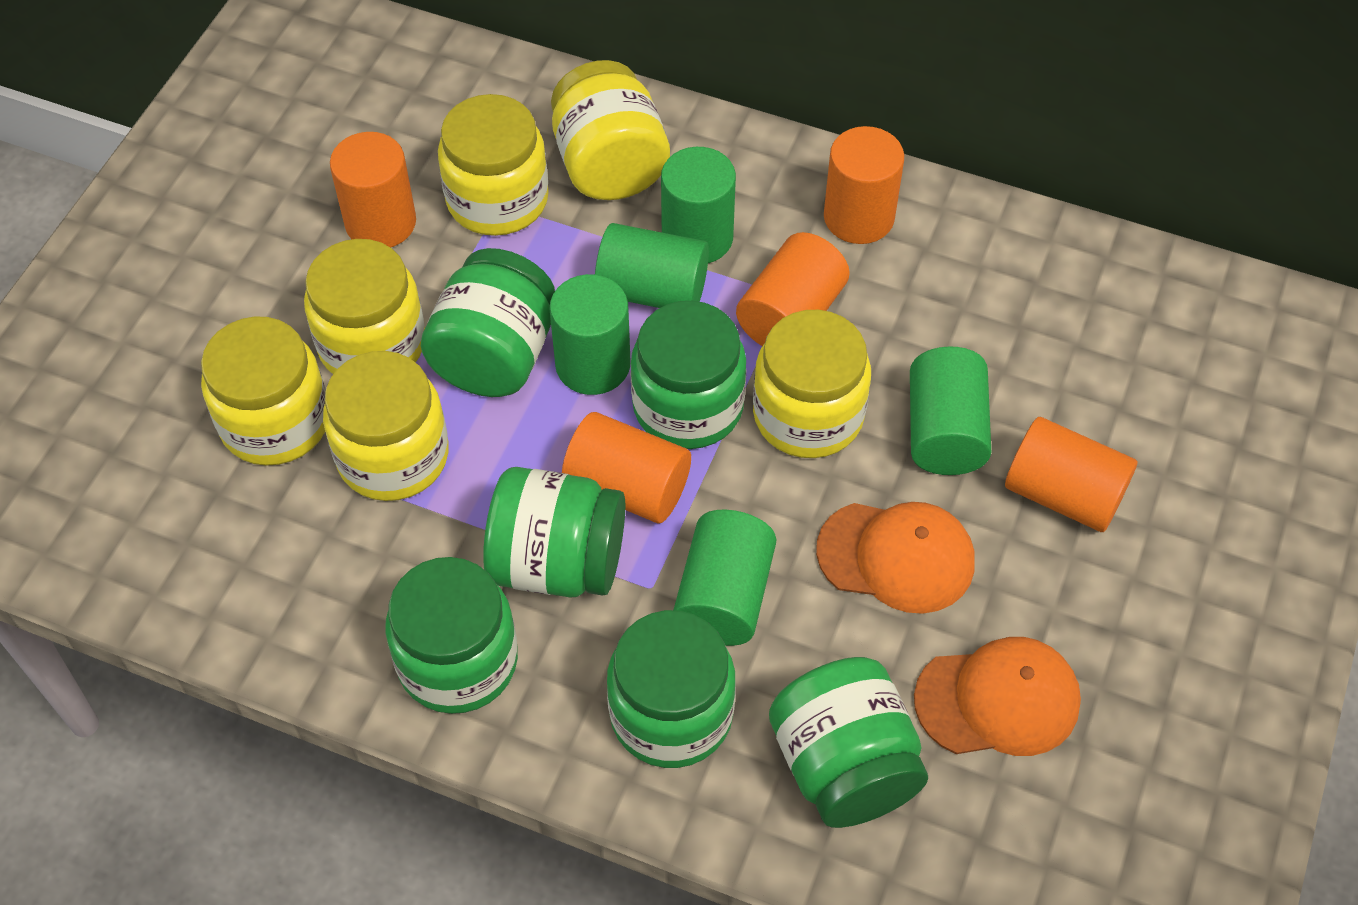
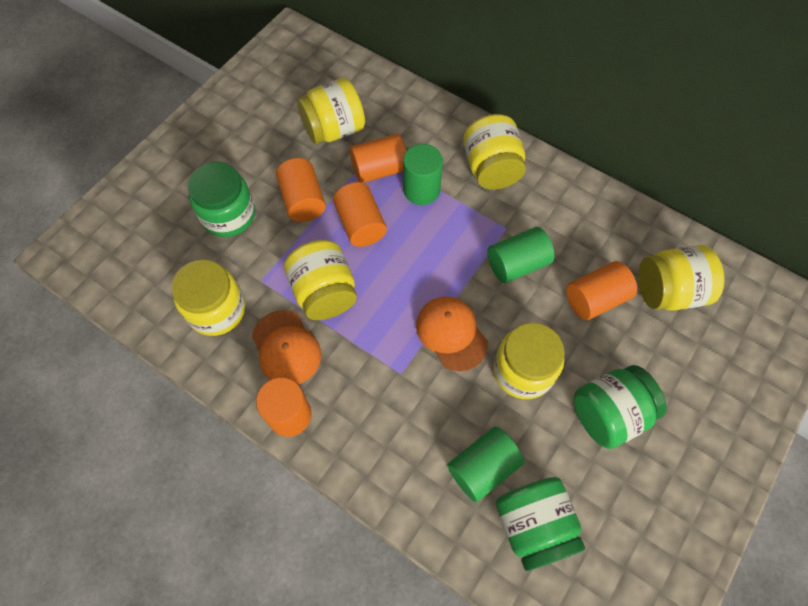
green cylinder: 5 -> 3
green jar: 6 -> 3

